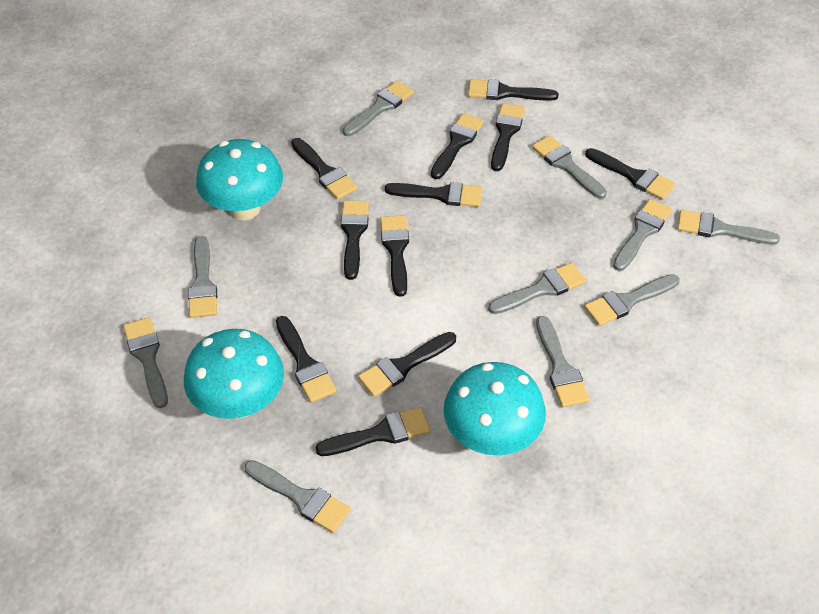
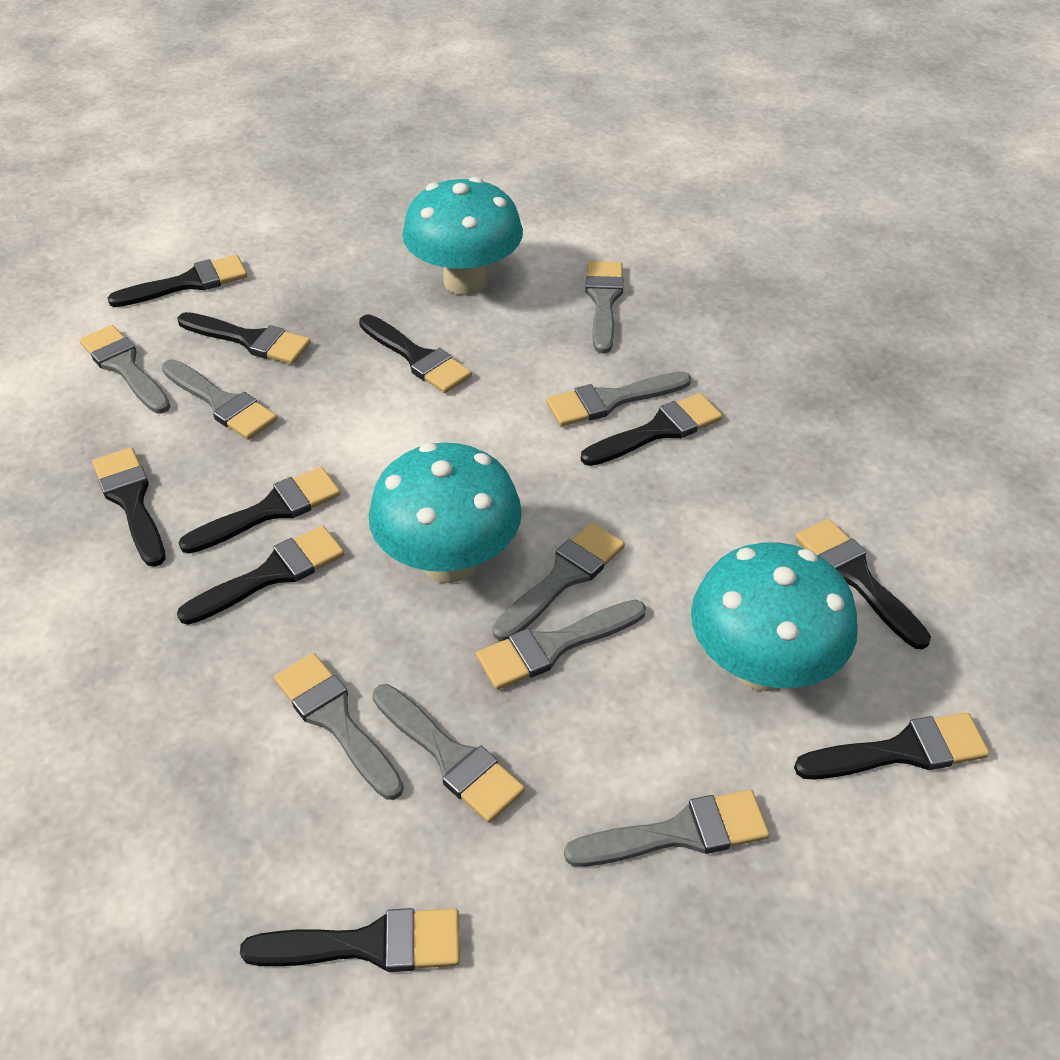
black brush: 11 -> 10
grey brush: 10 -> 9

